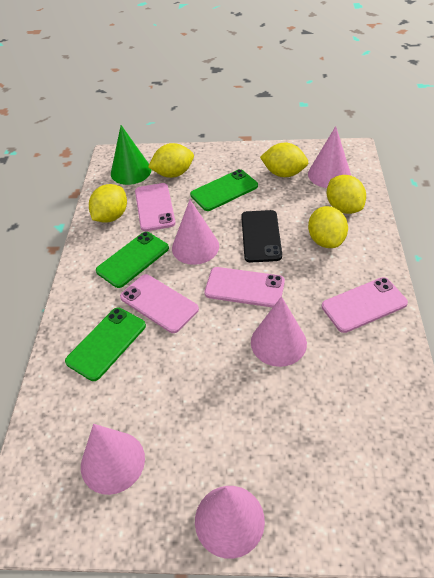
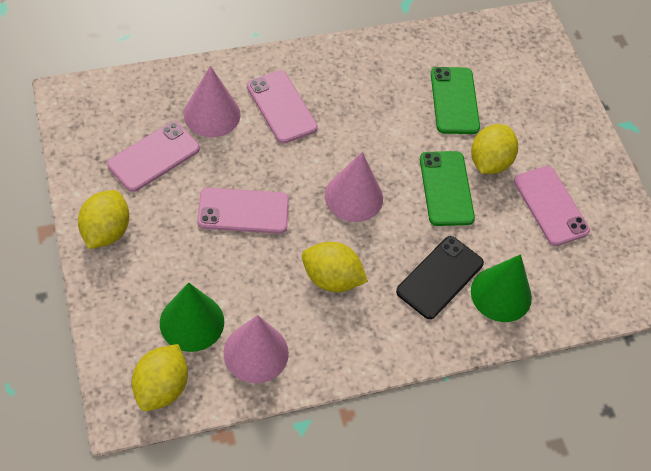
green cone: 1 -> 2
green phone: 3 -> 2
pink cone: 5 -> 3
yellow lemon: 5 -> 4

